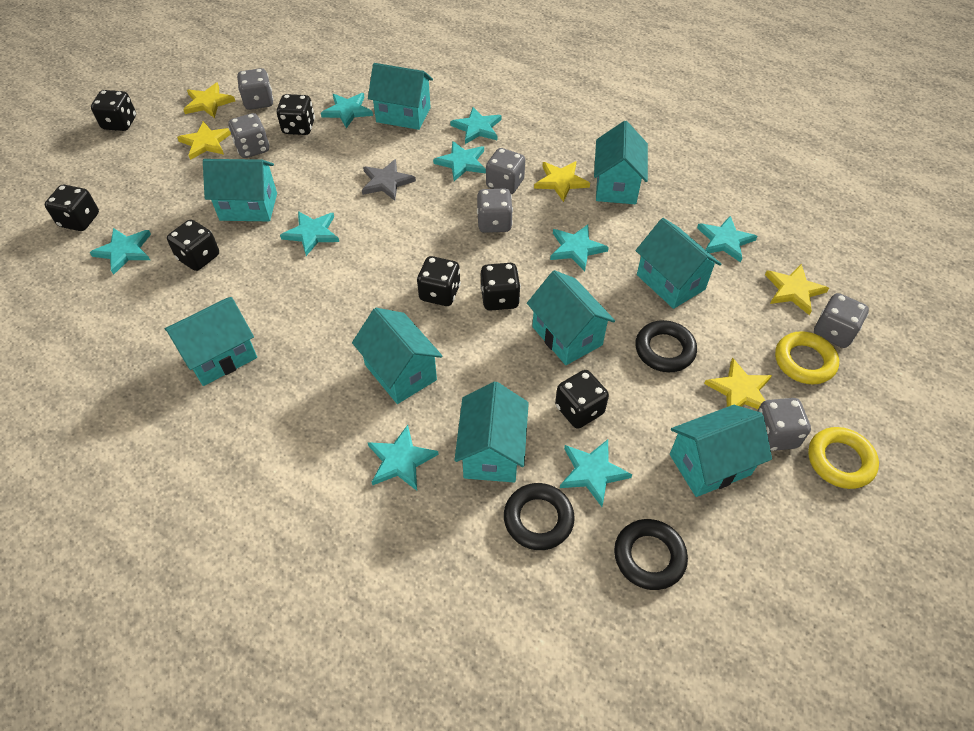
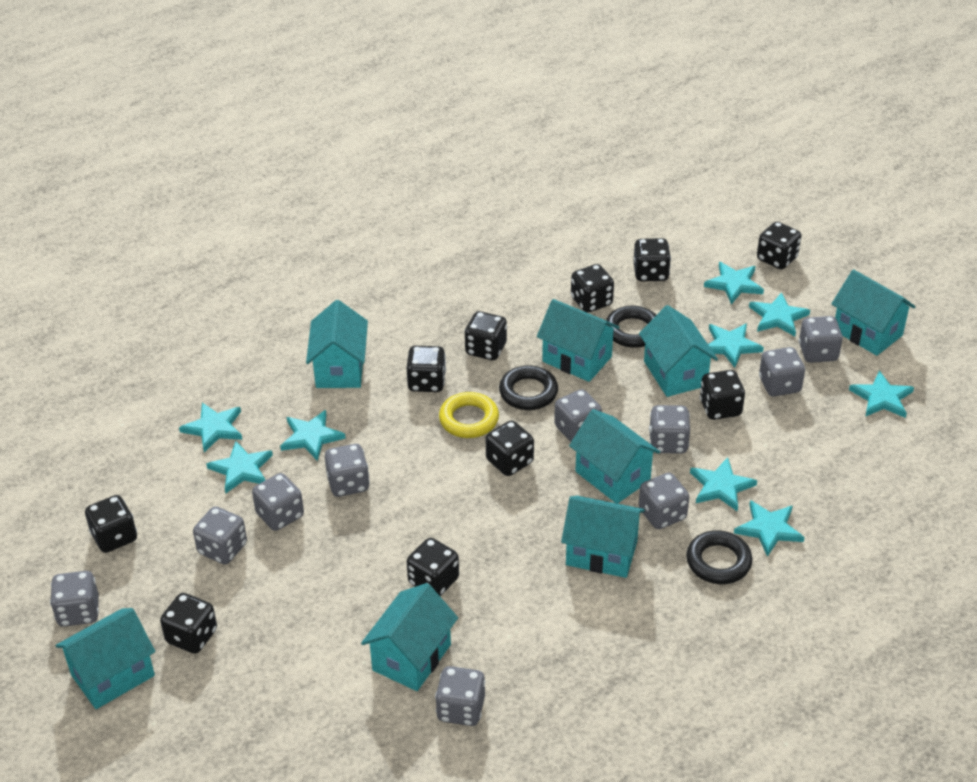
black dice: 7 -> 10
grey dice: 6 -> 10
grey star: 1 -> 0
turquoise house: 9 -> 8
yellow ring: 2 -> 1
yellow star: 5 -> 0

